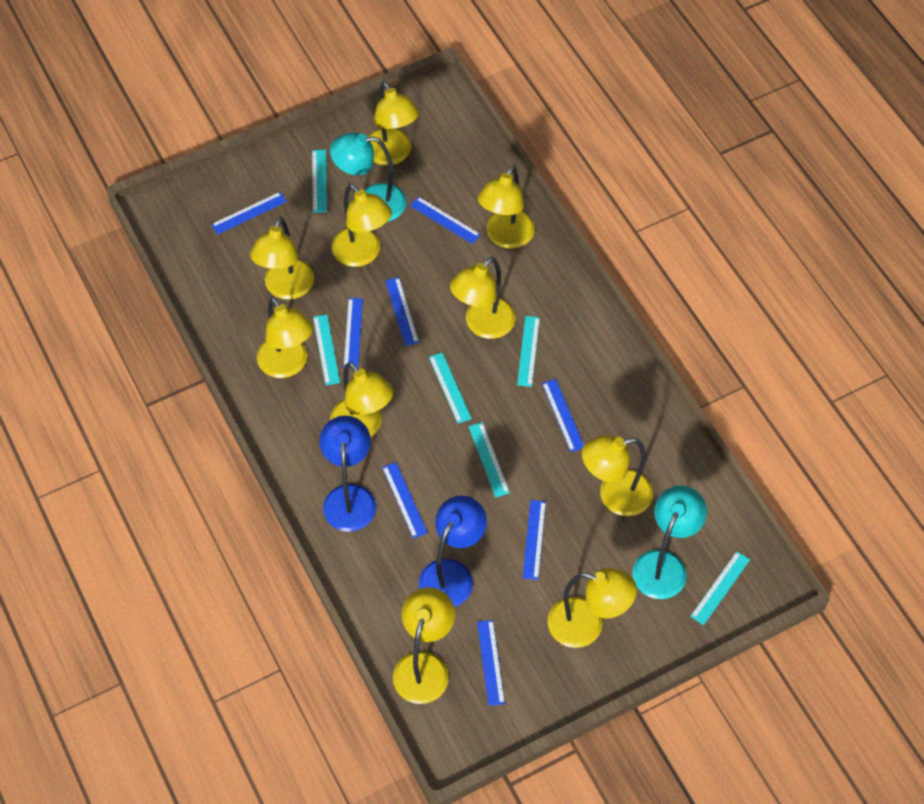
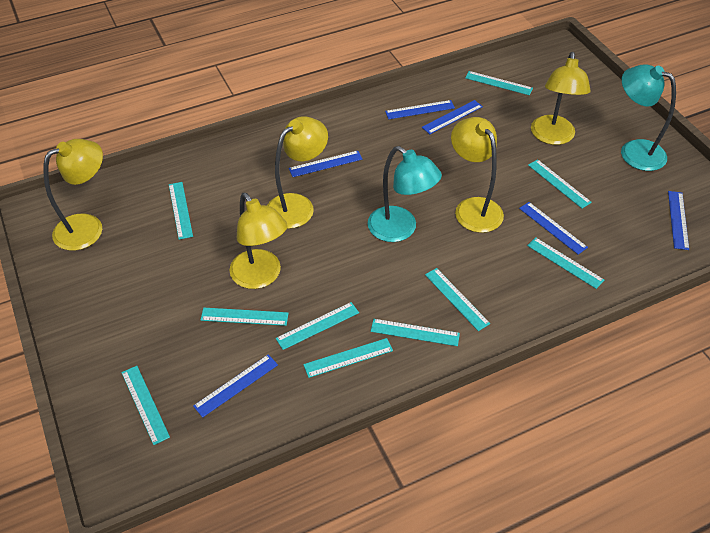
blue lamp: 2 -> 0
blue ruler: 8 -> 6
turquoise ruler: 6 -> 10
yellow lamp: 10 -> 5

